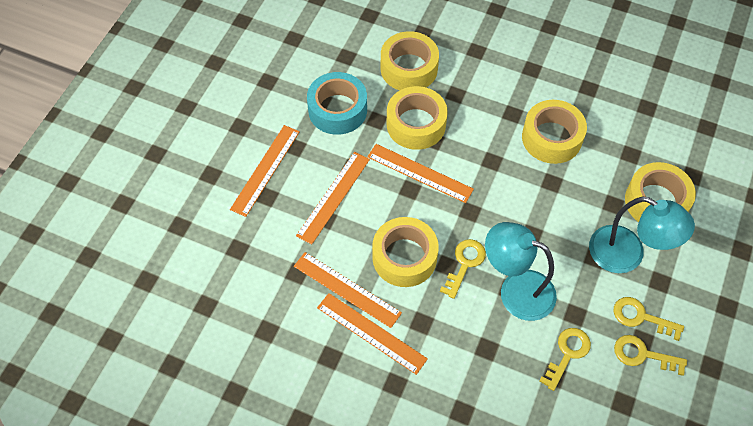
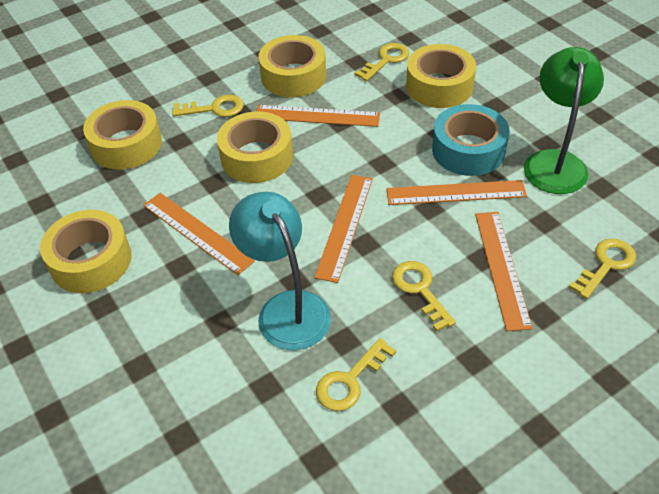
green lamp: 0 -> 1
turquoise lamp: 2 -> 1
yellow key: 4 -> 5

